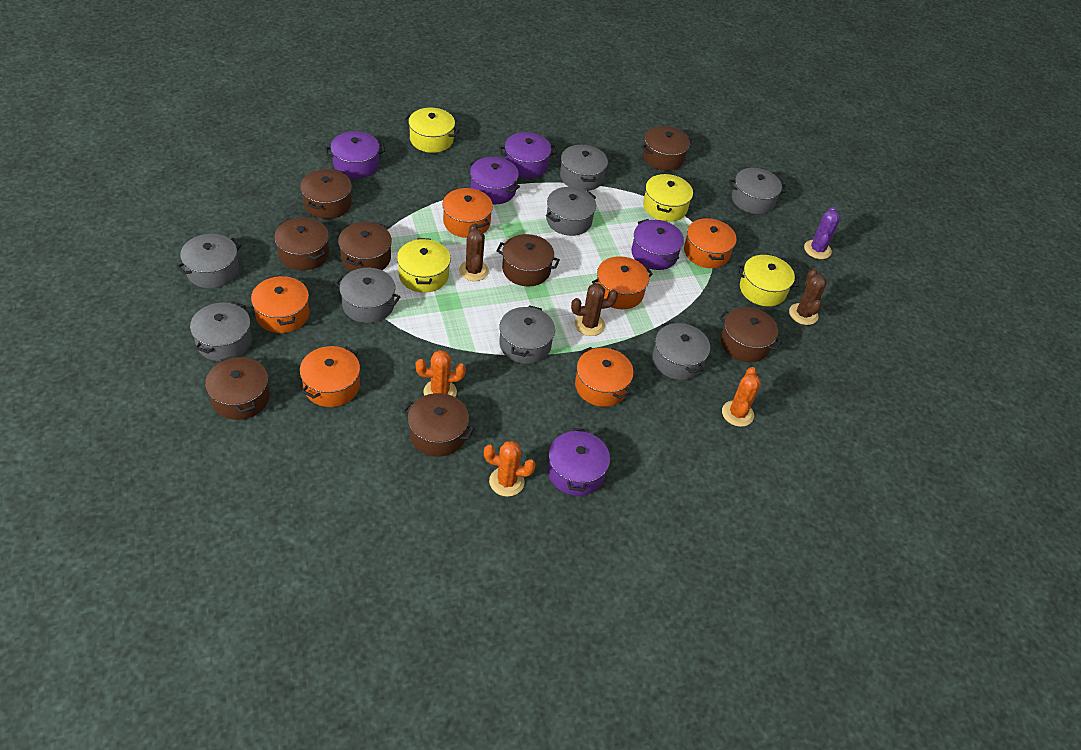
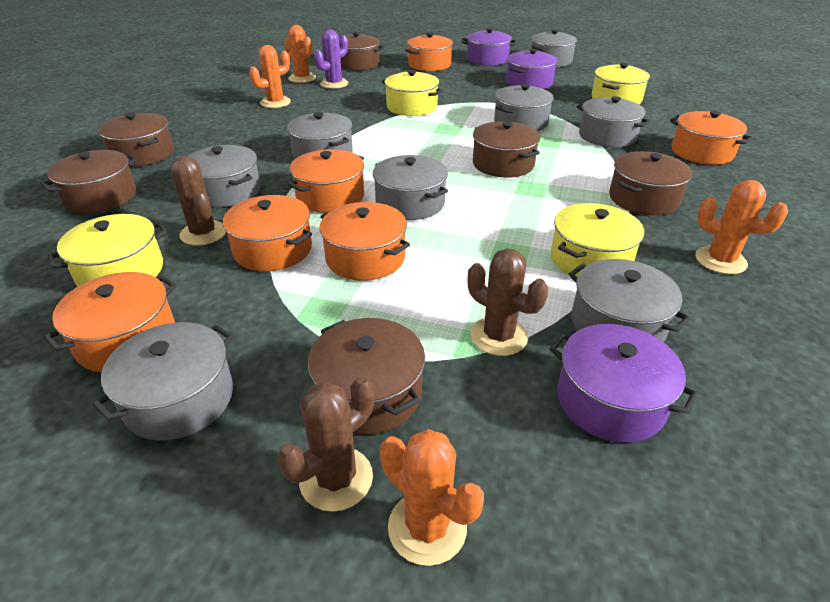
brown pot: 8 -> 6
orange cactus: 3 -> 4
purple pot: 5 -> 3

